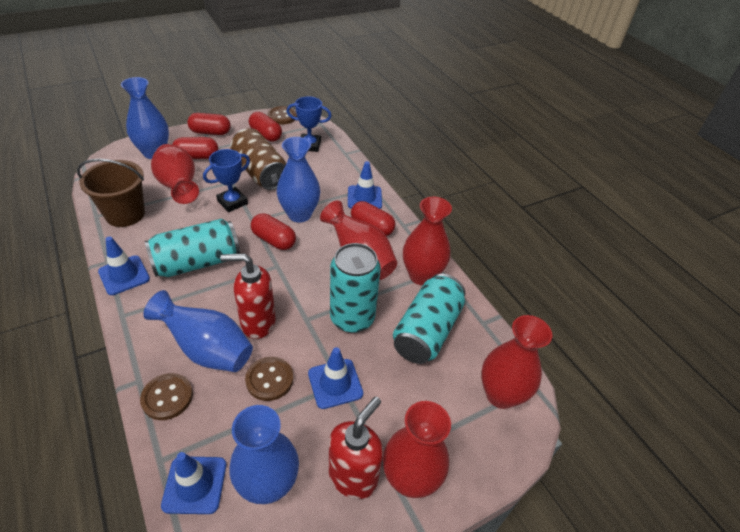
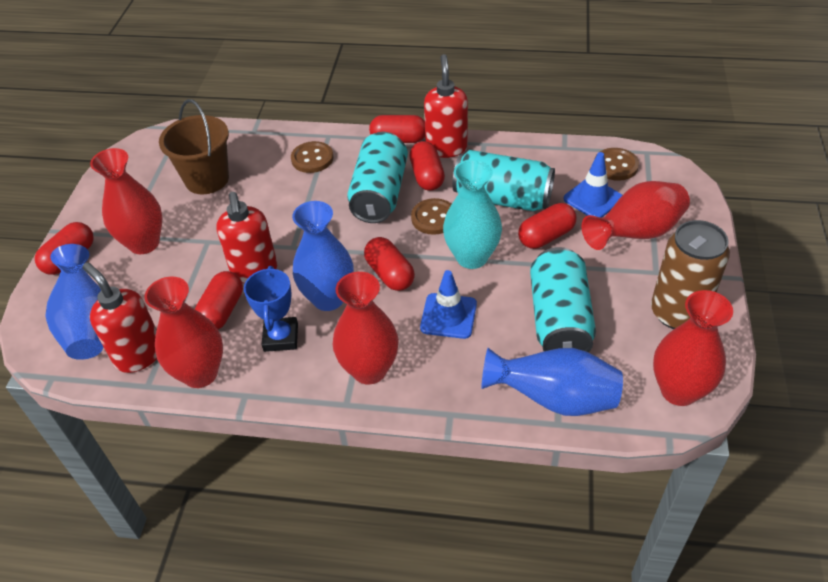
blue traffic cone: 4 -> 2
blue trophy: 2 -> 1
blue vase: 4 -> 3
red capsule: 5 -> 6
red soap dispenser: 2 -> 3
turquoise vase: 0 -> 1

